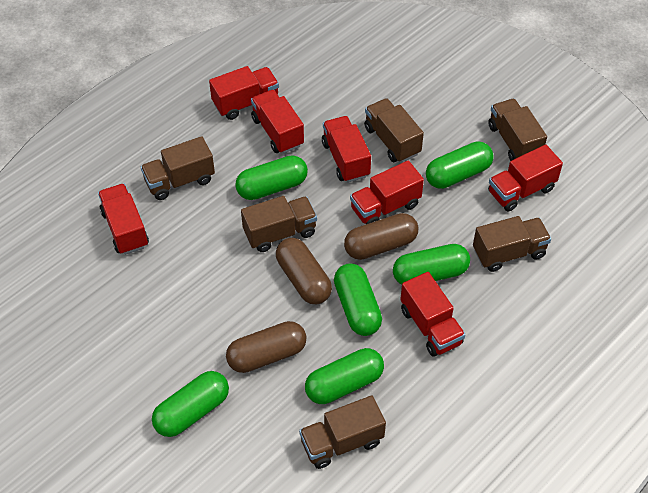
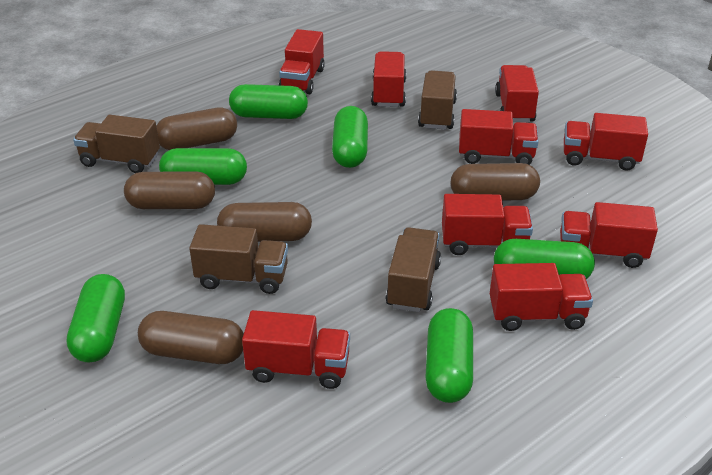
brown capsule: 3 -> 5
brown truck: 6 -> 4
red truck: 7 -> 9

